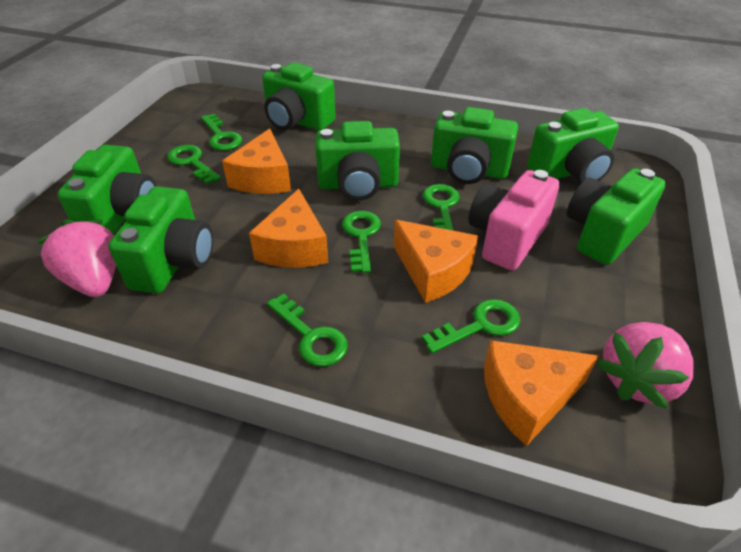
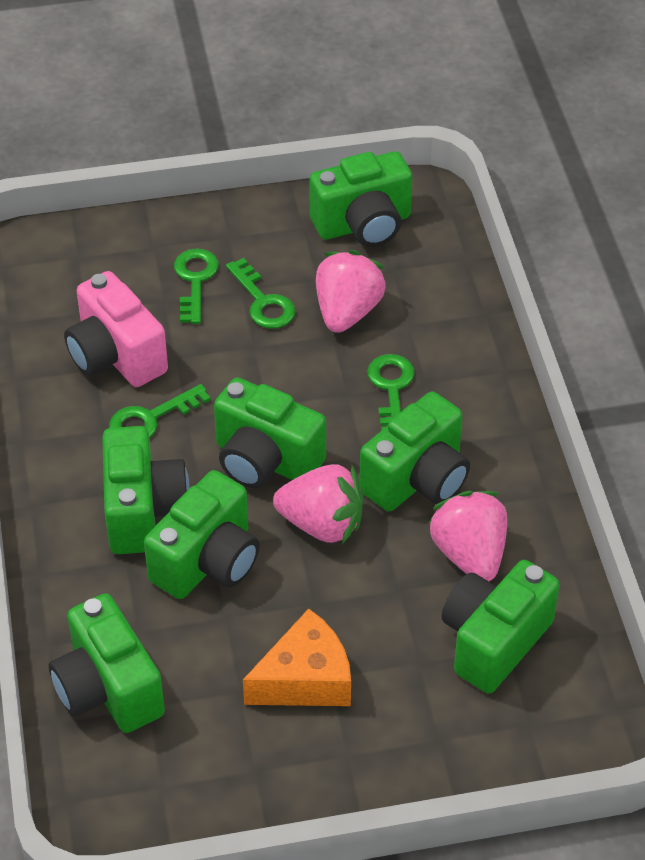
green key: 6 -> 4
orange cheese: 4 -> 1
pink strawberry: 2 -> 3

